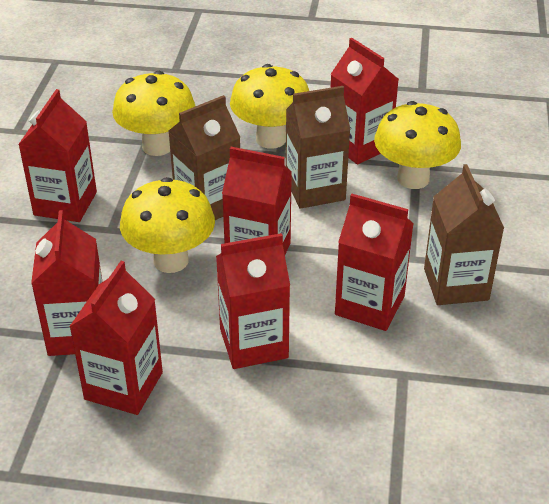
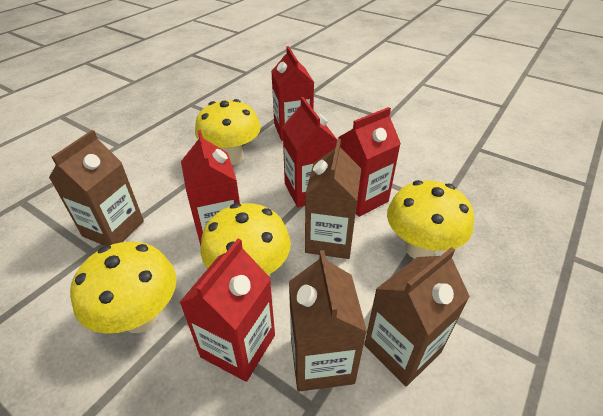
brown carton: 3 -> 4
red carton: 7 -> 5

